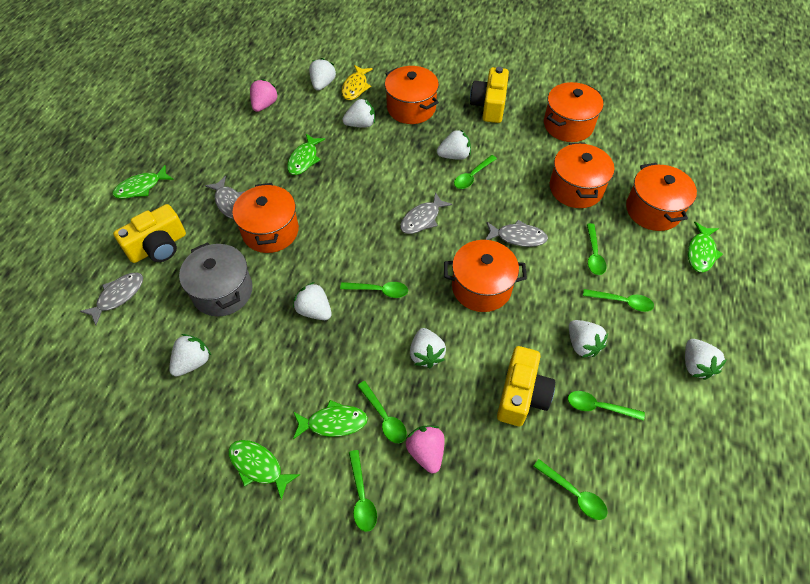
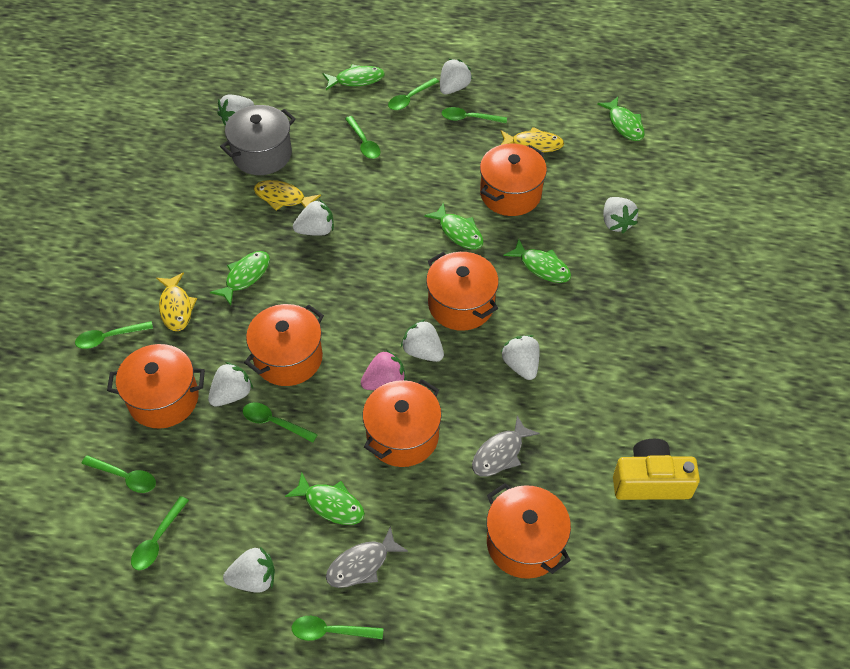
green fish: 5 -> 6
grey fish: 4 -> 2
pink strawberry: 2 -> 1
yellow camera: 3 -> 1
yellow fish: 1 -> 3

